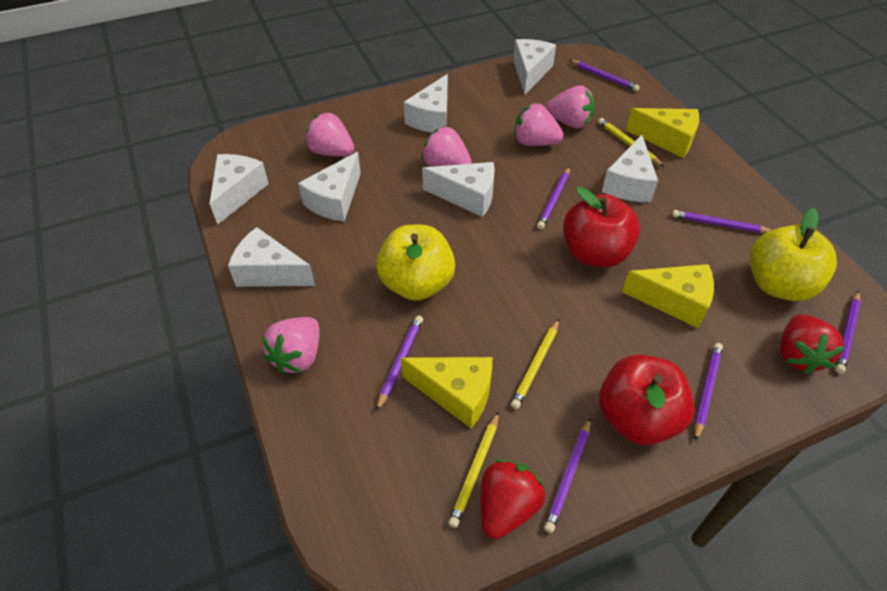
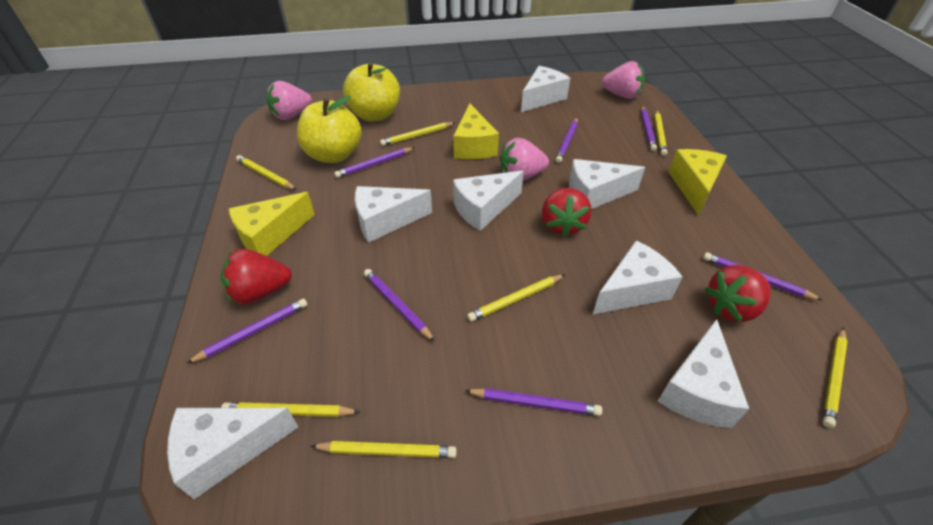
pink strawberry: 5 -> 3
red apple: 2 -> 0
red strawberry: 2 -> 3
yellow pencil: 3 -> 7

